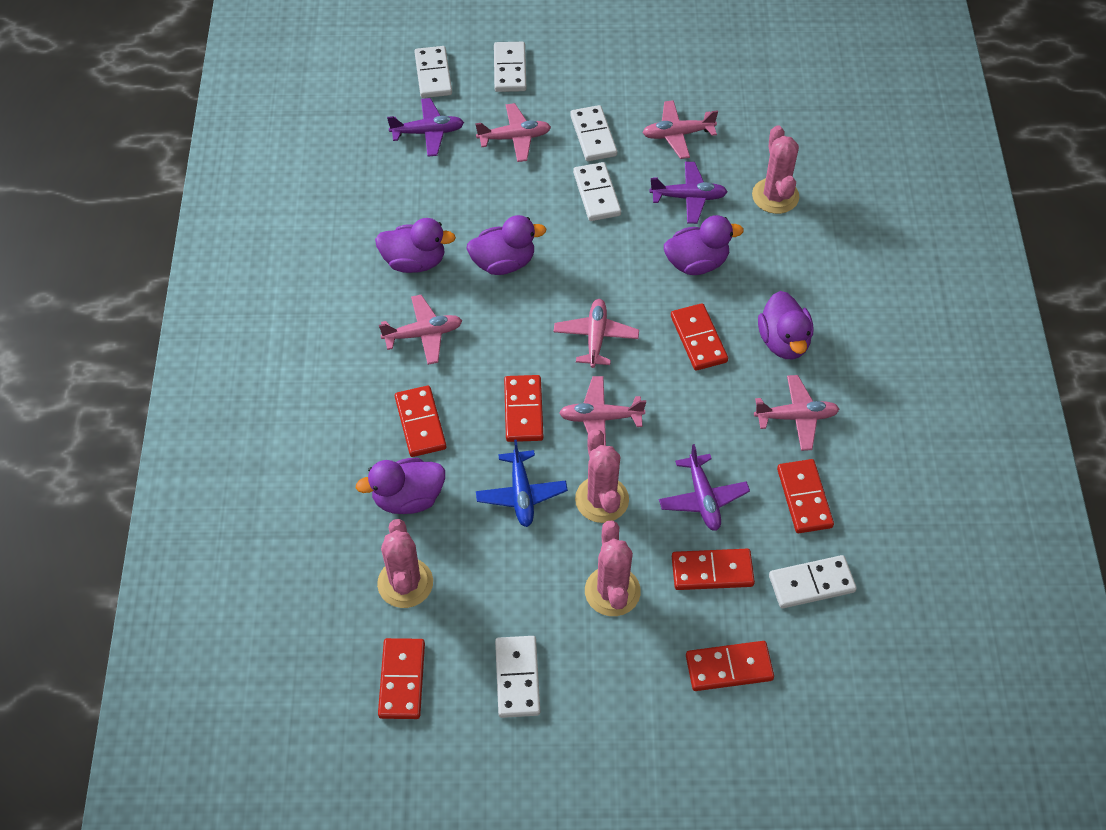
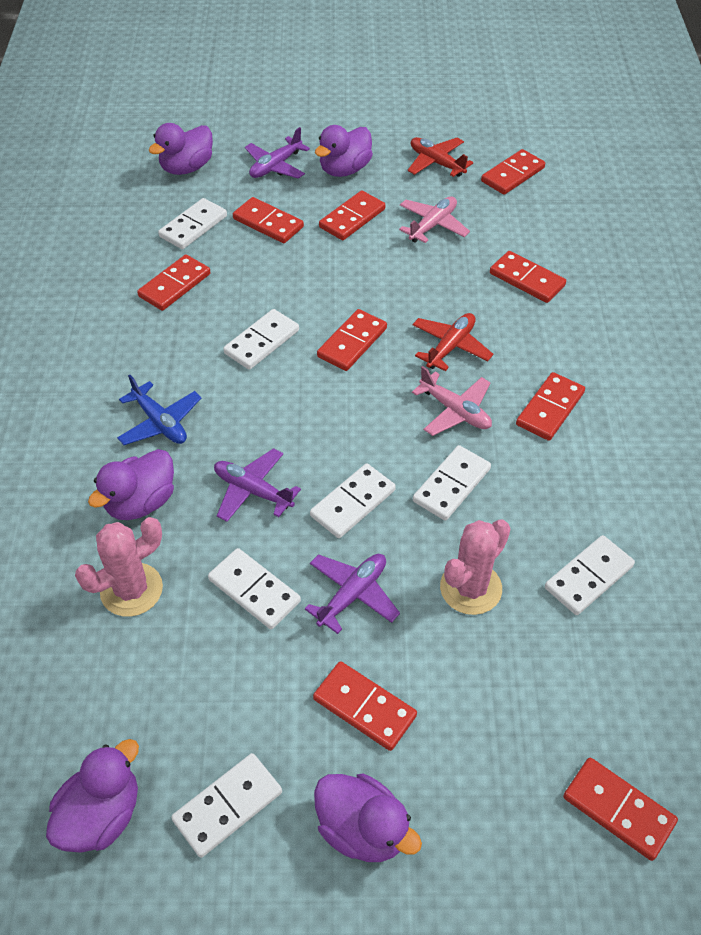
pink cactus: 4 -> 2
pink plane: 6 -> 2
red domino: 7 -> 9
red plane: 0 -> 2
white domino: 6 -> 7

